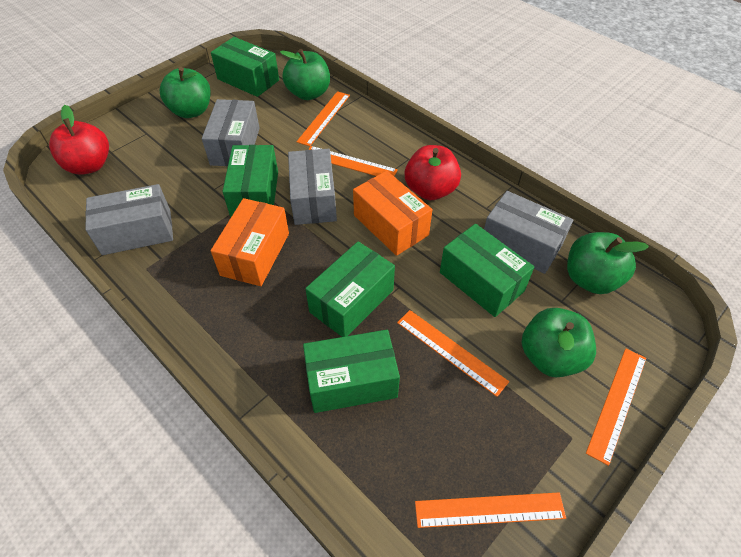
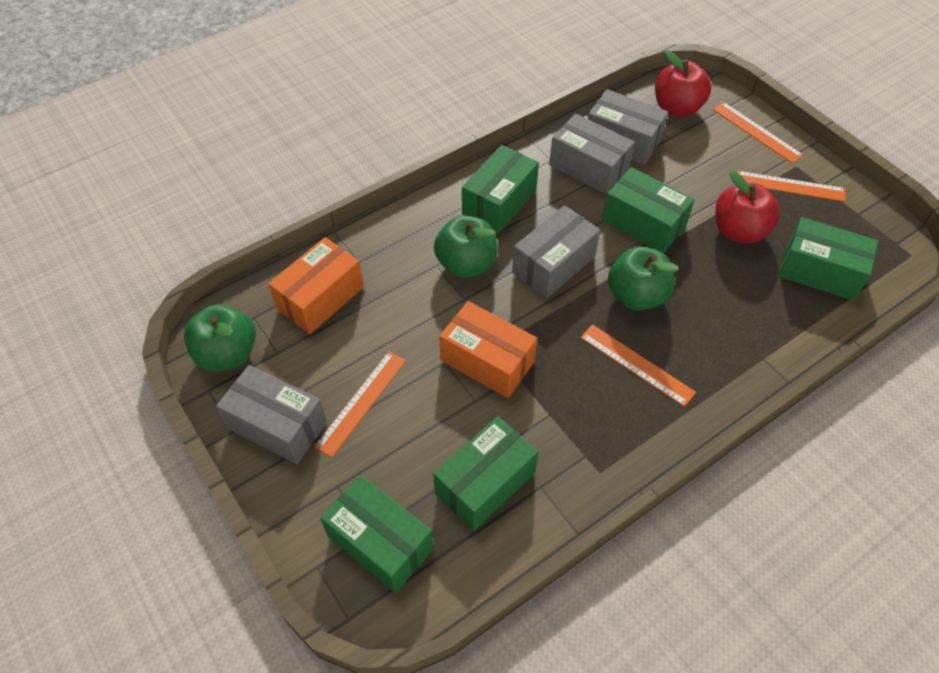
green apple: 4 -> 3
orange ruler: 5 -> 4

